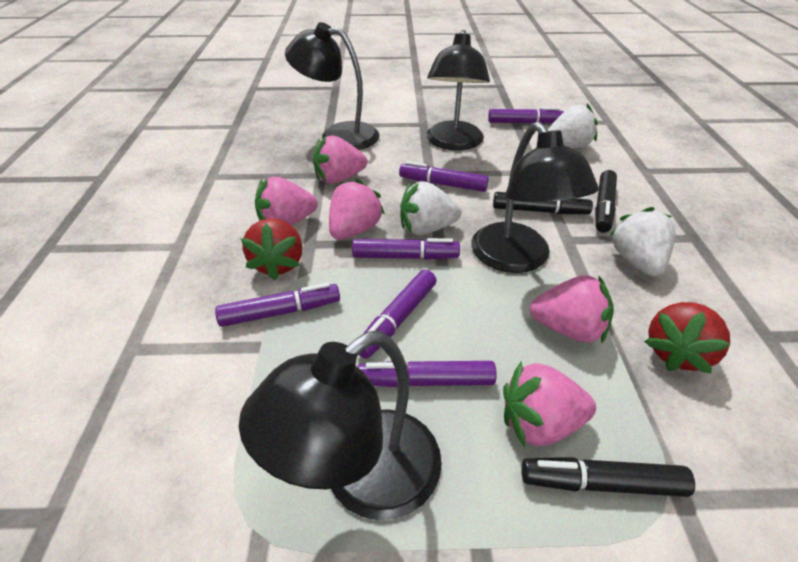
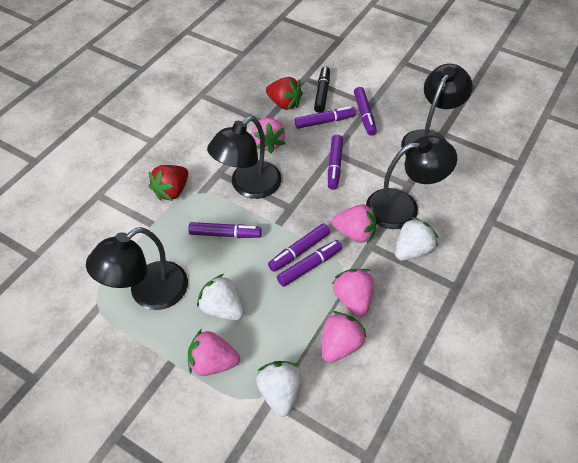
black marker: 3 -> 1

